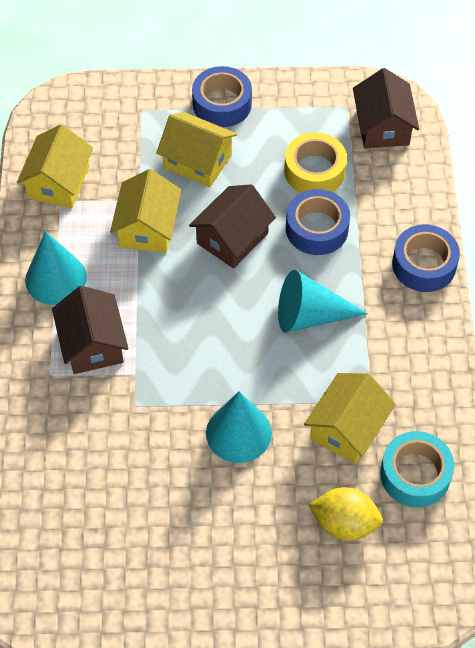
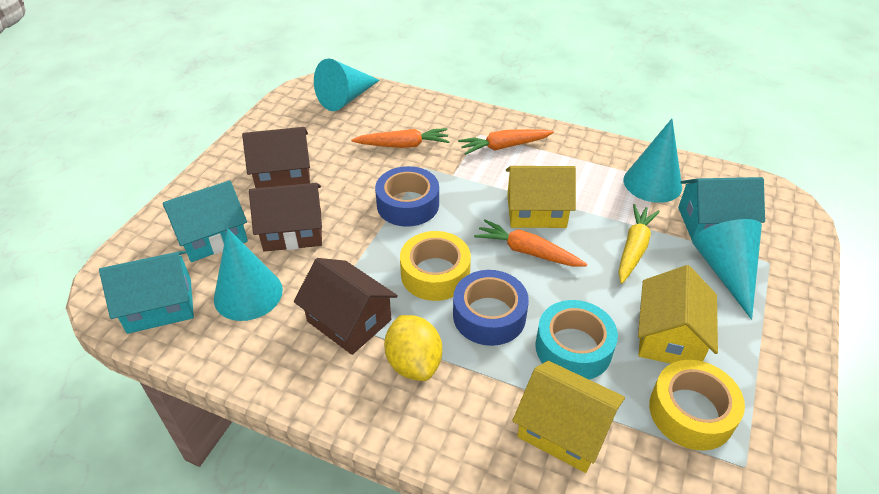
blue tape: 3 -> 2
orange carrot: 0 -> 3
turquoise cone: 3 -> 4
turquoise house: 0 -> 3
yellow carrot: 0 -> 1
yellow house: 4 -> 3
yellow tape: 1 -> 2

